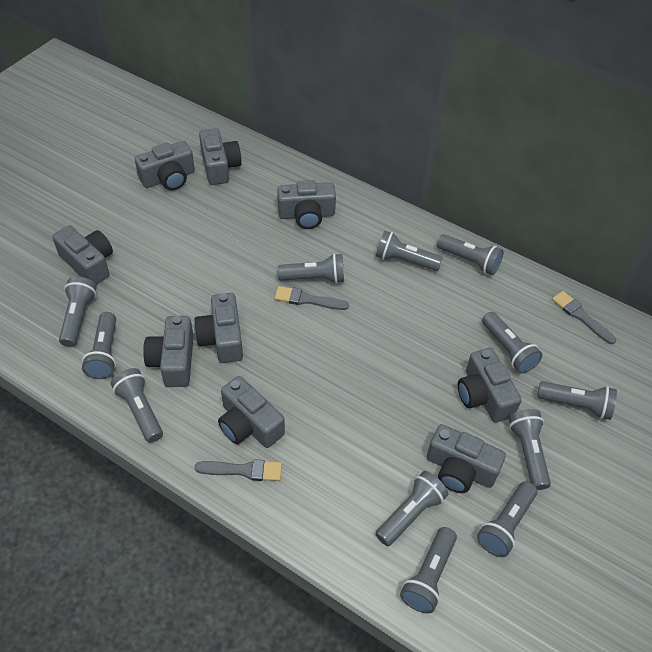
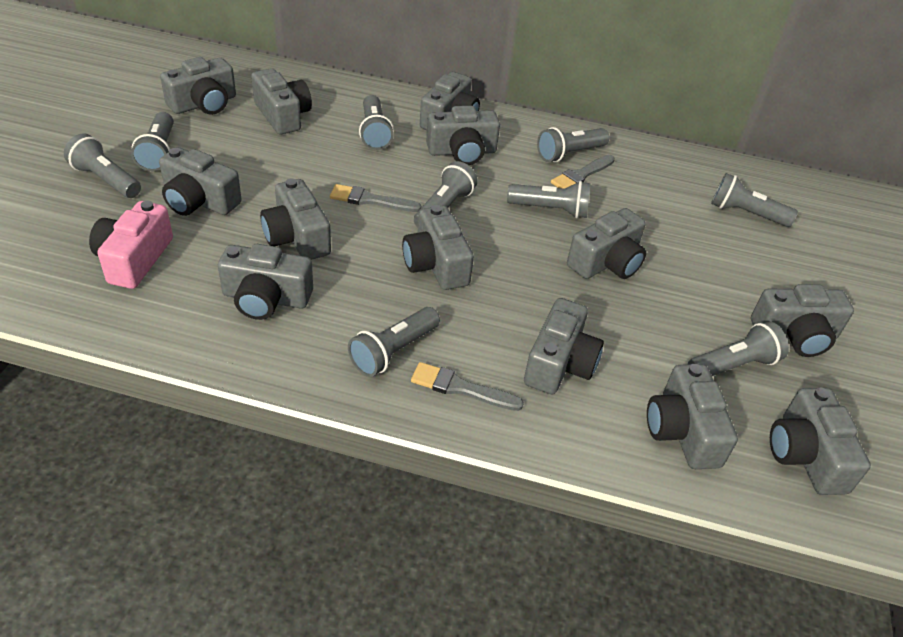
grey camera: 9 -> 13
grey flashlight: 12 -> 9
pink camera: 0 -> 1

